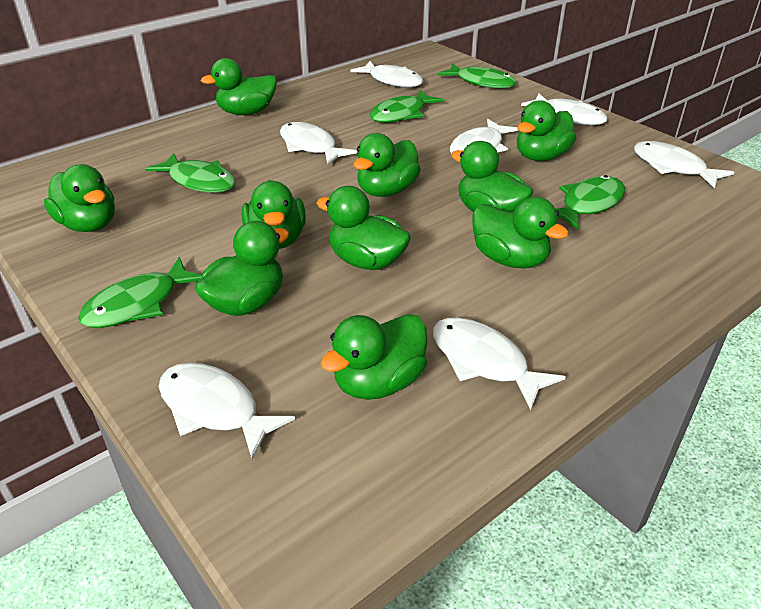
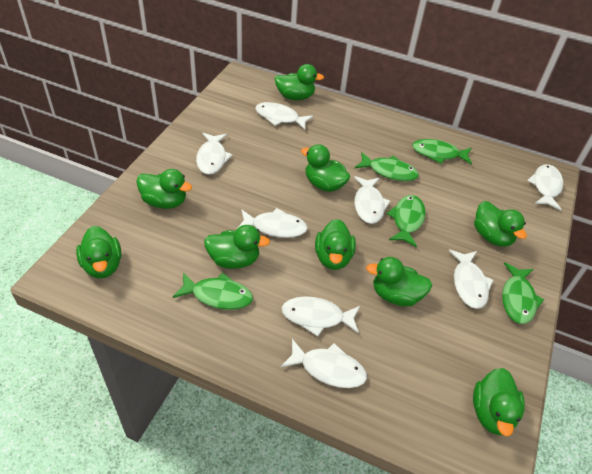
green duck: 10 -> 9
white fish: 7 -> 8

